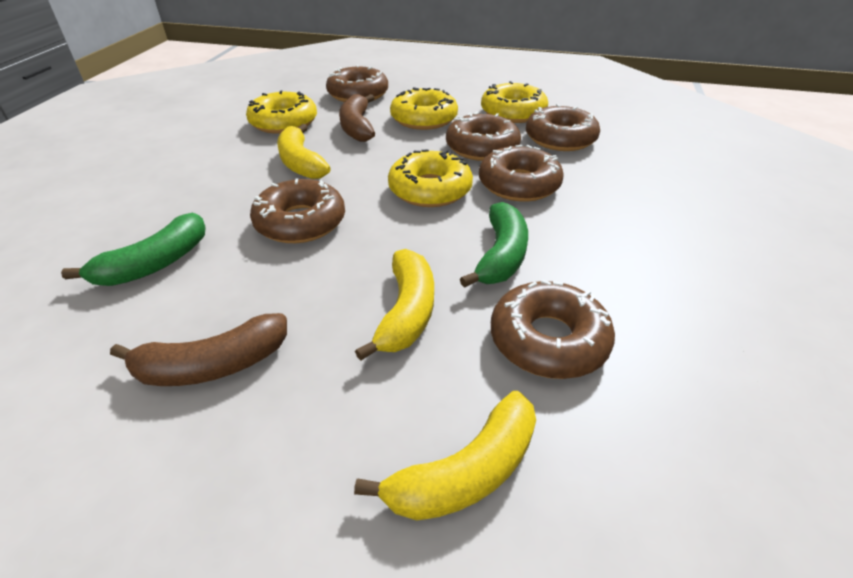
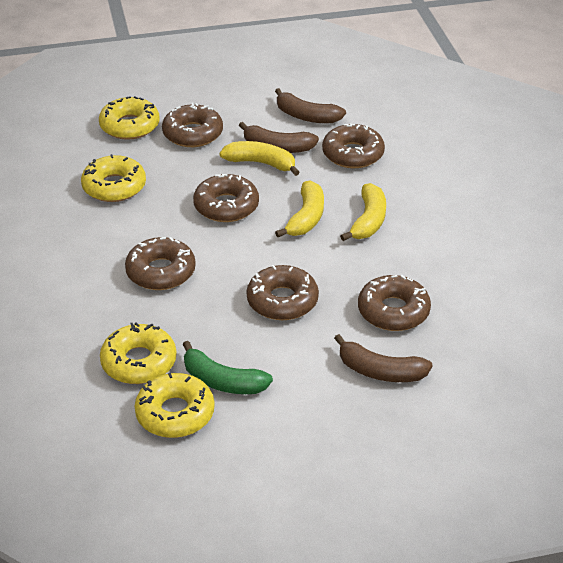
brown banana: 2 -> 3
green banana: 2 -> 1

